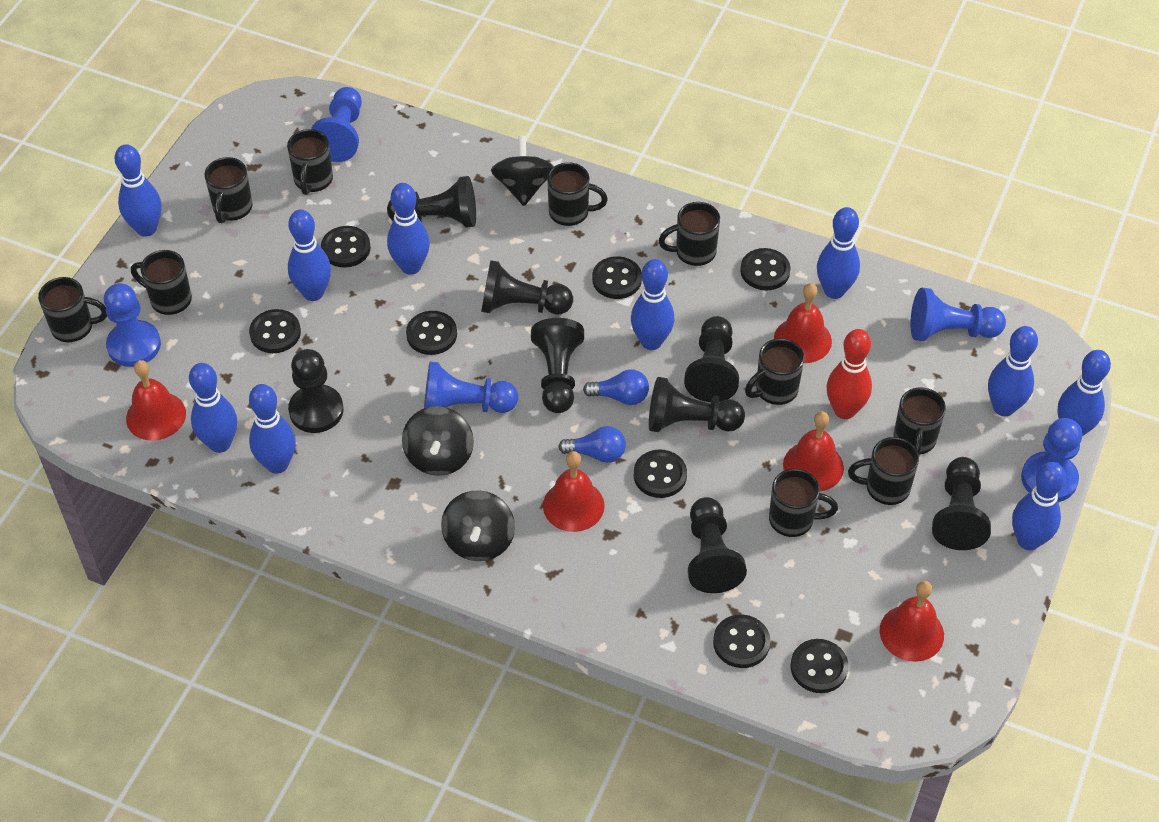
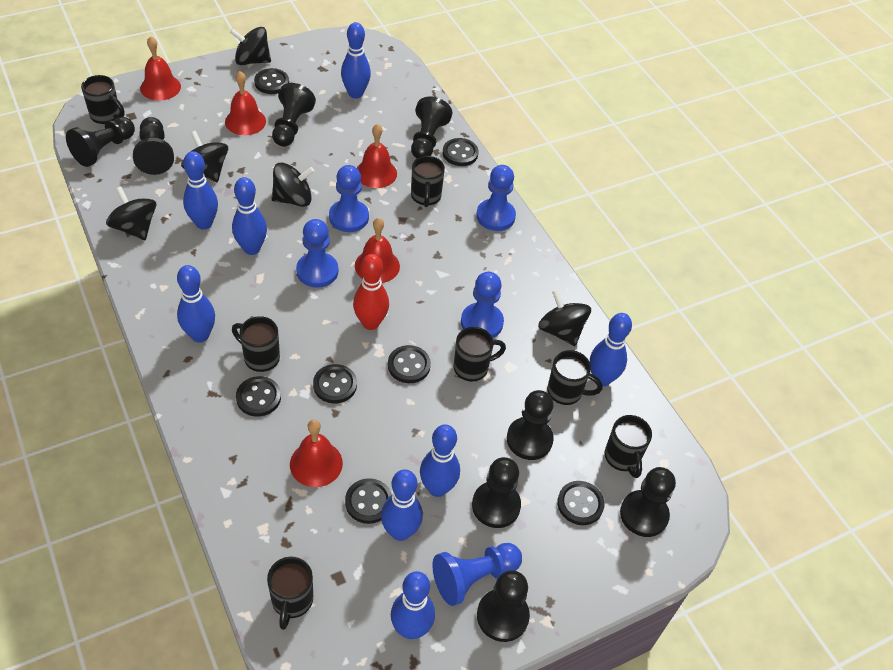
black button: 8 -> 7
black mug: 10 -> 7
black spinning top: 3 -> 5
blue bowling pin: 10 -> 8
blue light bulb: 2 -> 0

